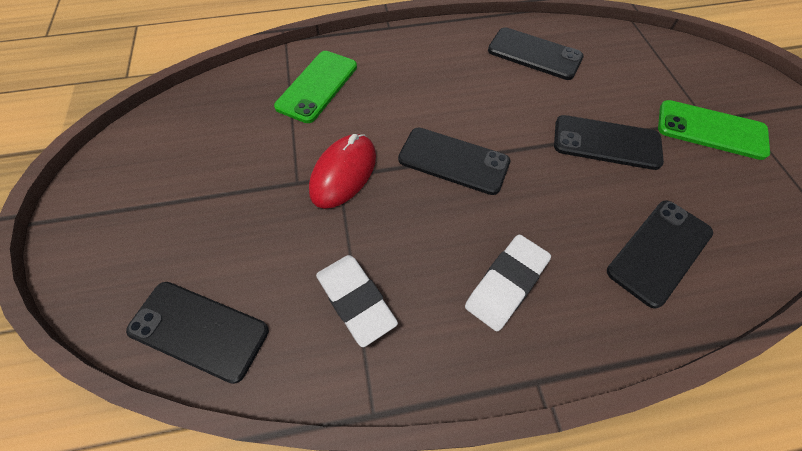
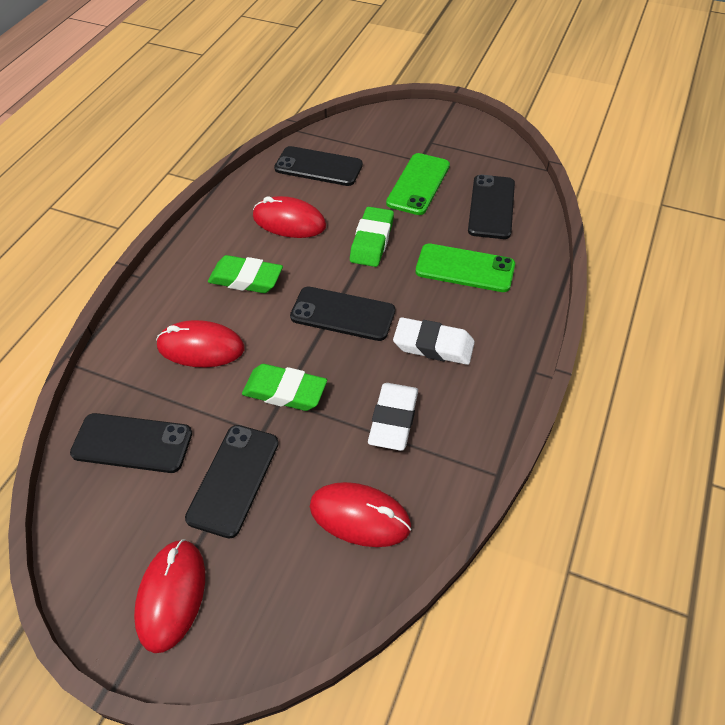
green eraser: 0 -> 3
red mouse: 1 -> 4

